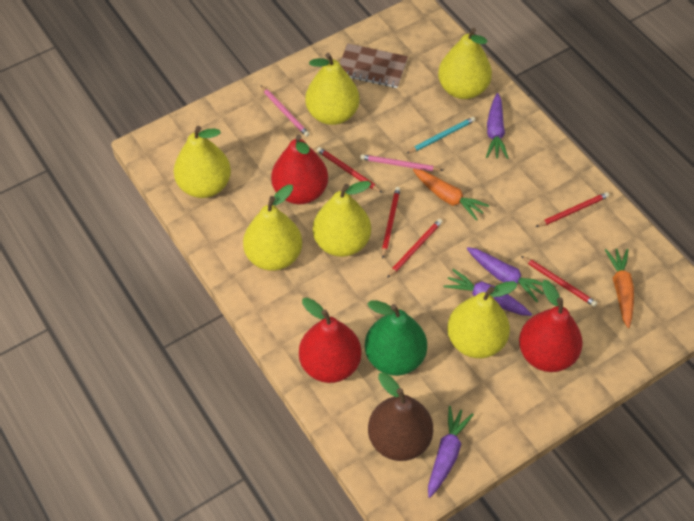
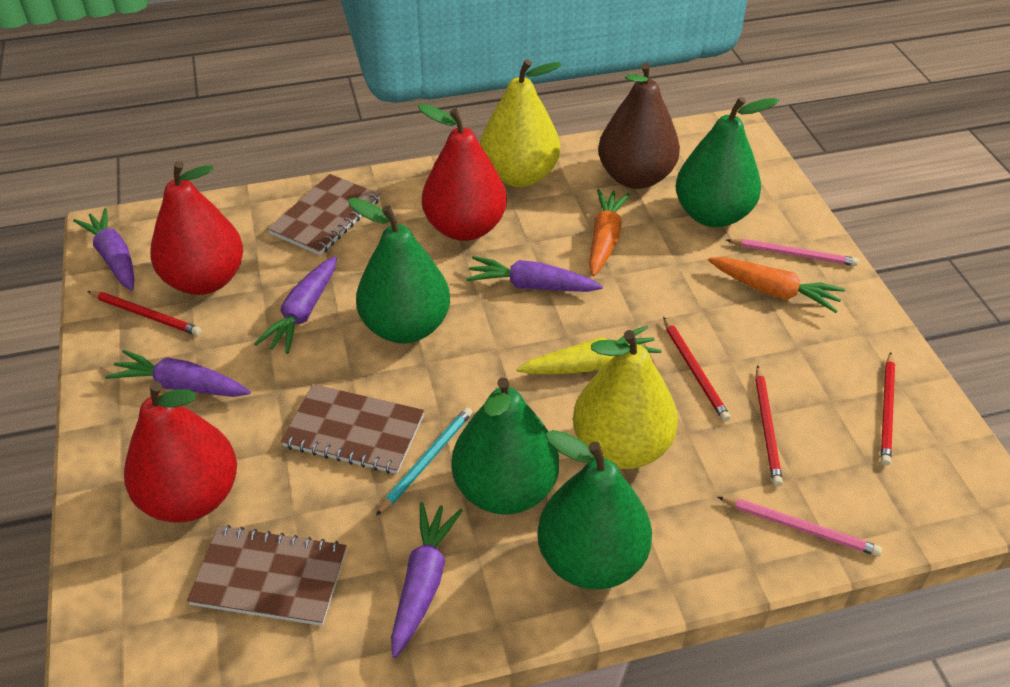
brown notebook: 1 -> 3
green pear: 1 -> 4
purple carrot: 4 -> 5
red pencil: 5 -> 4
yellow carrot: 0 -> 1
yellow pear: 6 -> 2

